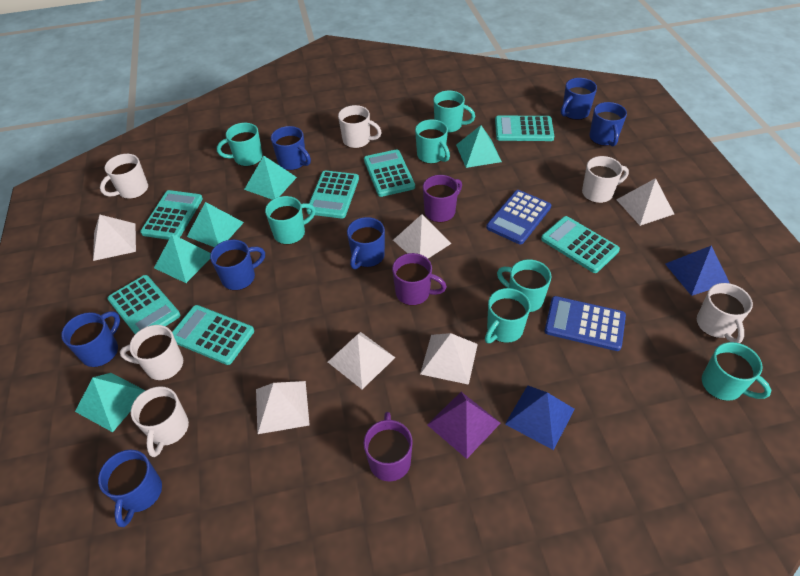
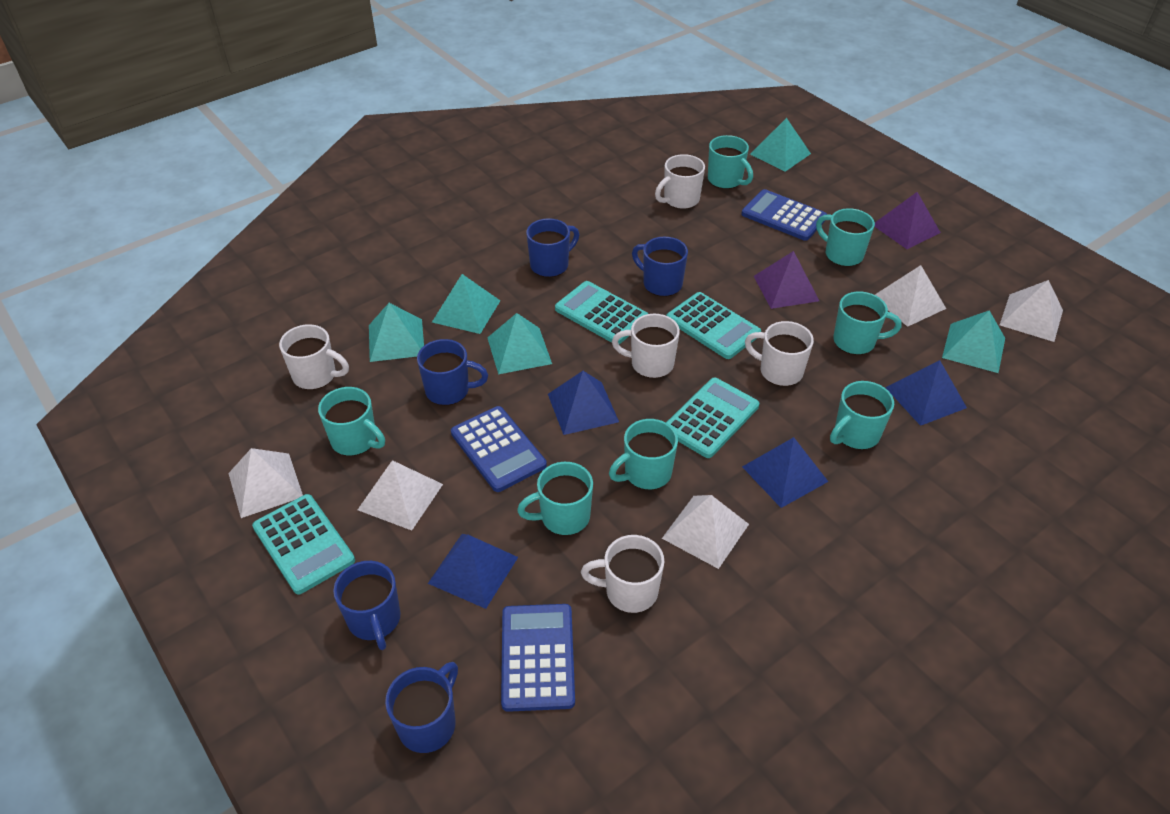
blue calculator: 2 -> 3
blue mug: 7 -> 5
blue pyramid: 2 -> 4
purple mug: 3 -> 0
purple pyramid: 1 -> 2
turquoise calculator: 7 -> 4
white mug: 6 -> 5
white pyramid: 6 -> 5

